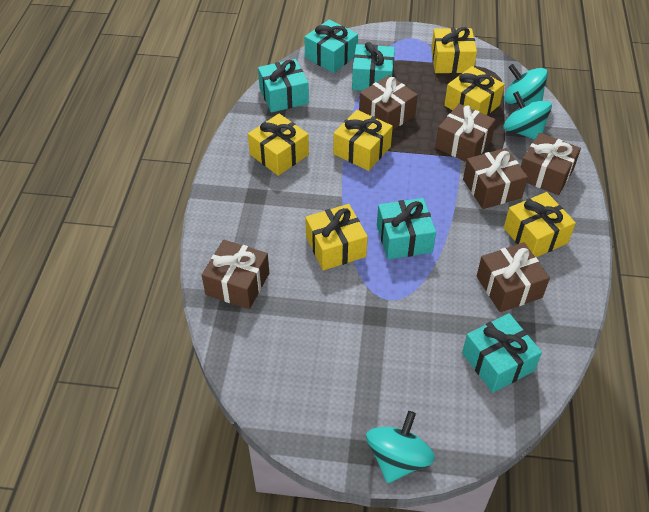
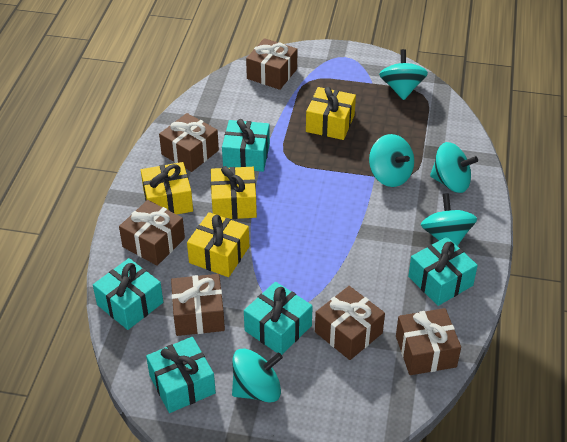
turquoise spinning top: 3 -> 5
yellow gift: 6 -> 4

